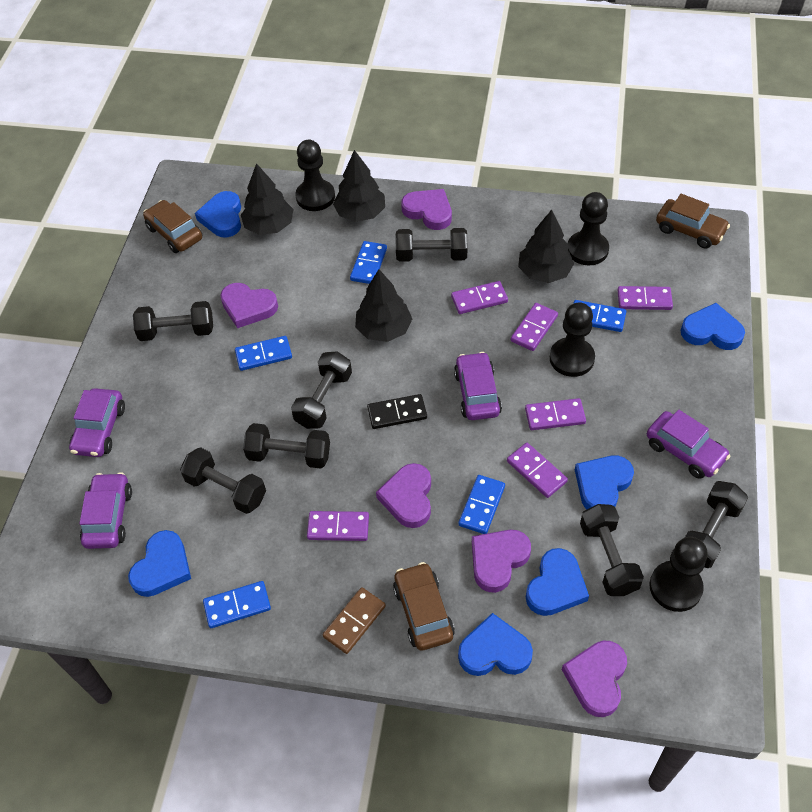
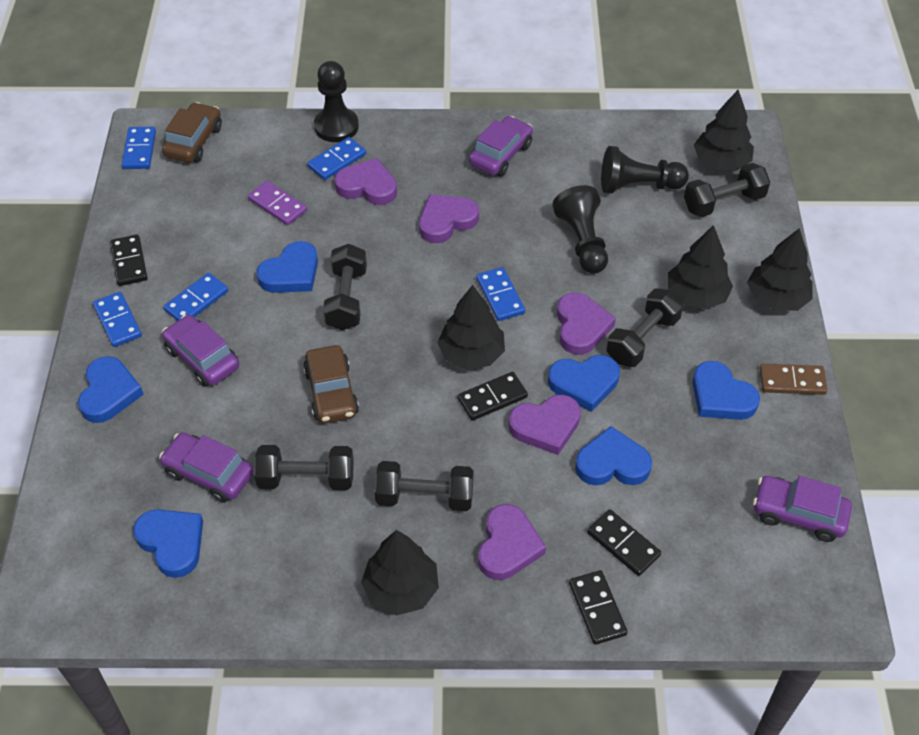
black domino: 1 -> 4
black dumbbell: 7 -> 5
black pawn: 4 -> 3
black tree: 4 -> 5
brown car: 3 -> 2
purple domino: 6 -> 1

